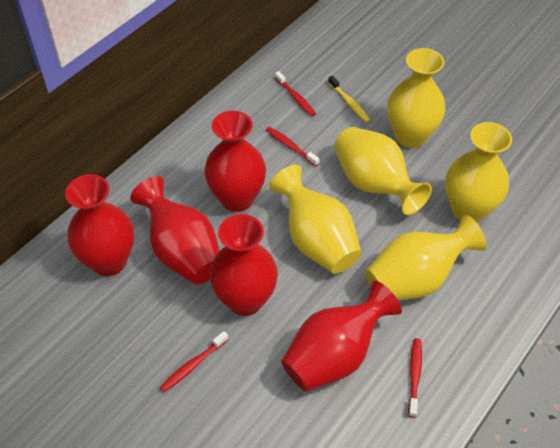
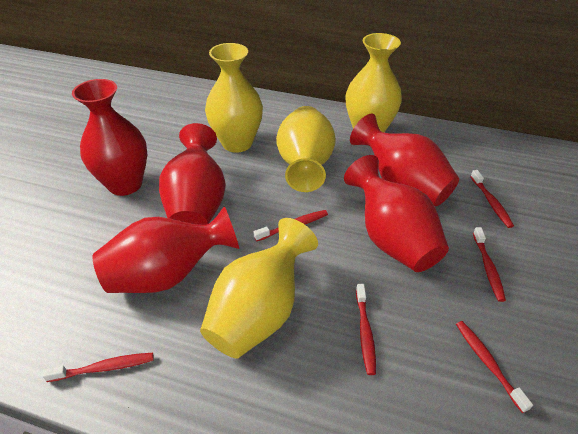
red toothbrush: 4 -> 6
yellow toothbrush: 1 -> 0
yellow vase: 5 -> 4

